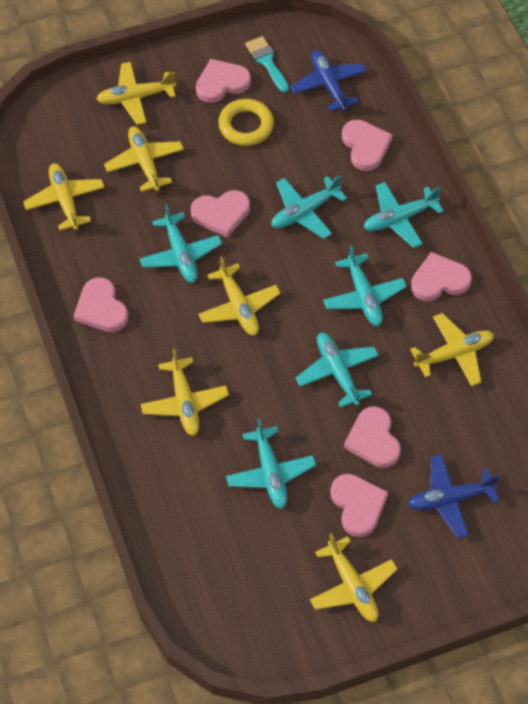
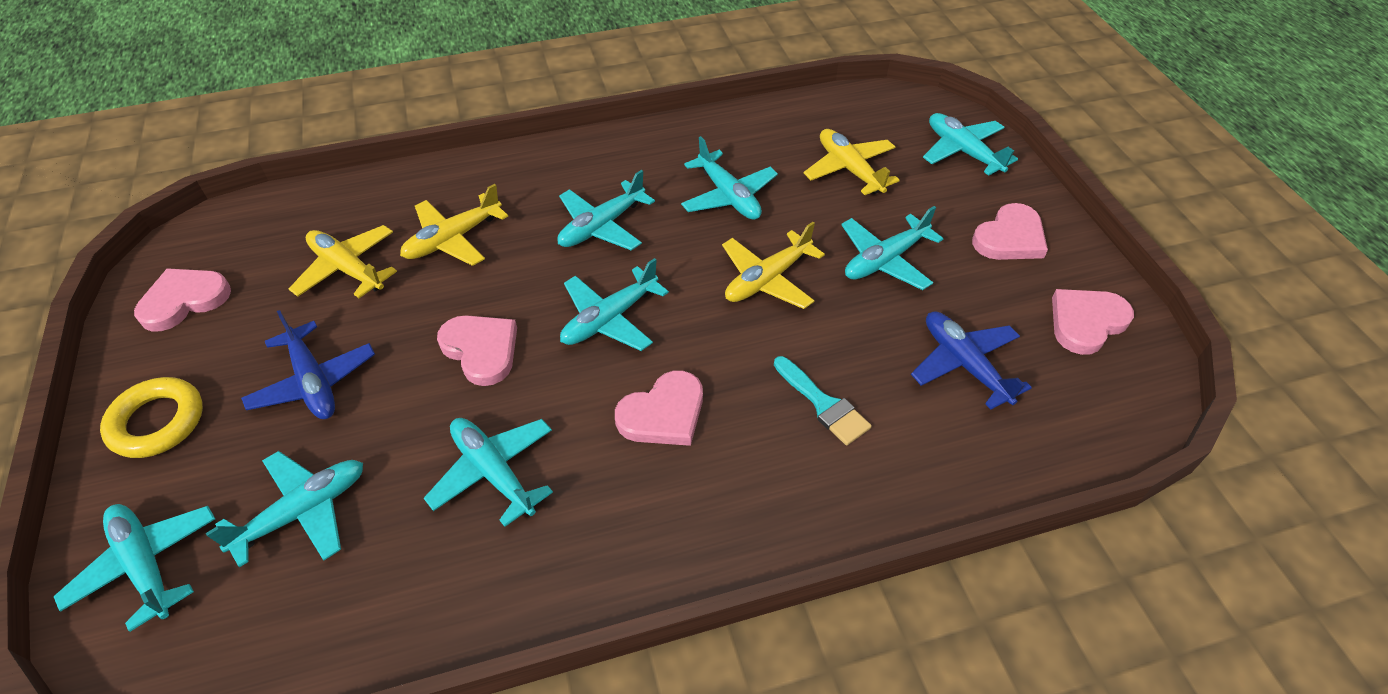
pink heart: 7 -> 5
turquoise plane: 6 -> 8
yellow plane: 7 -> 4

